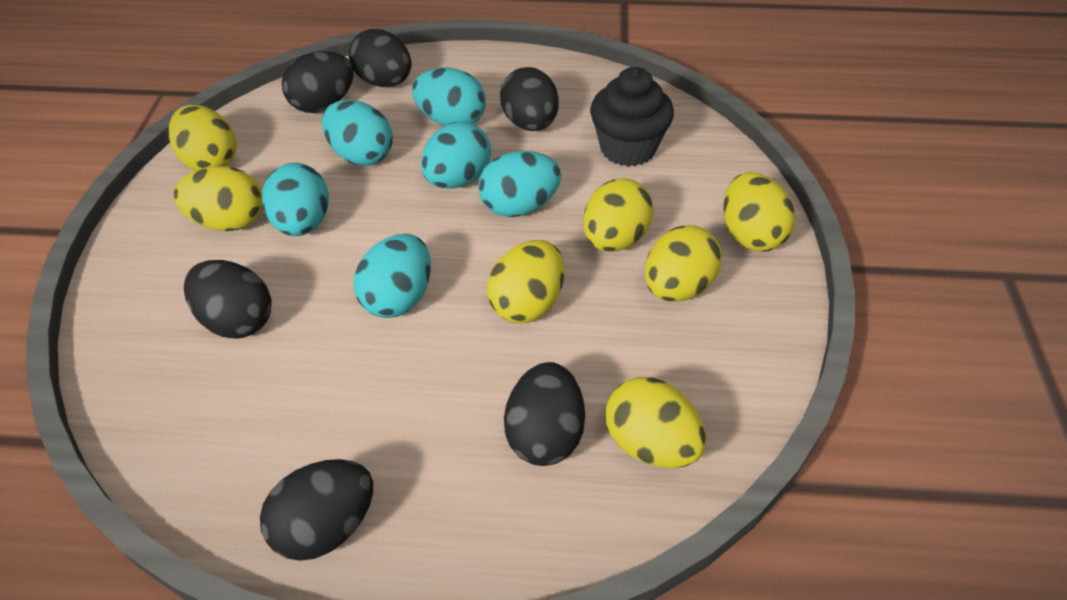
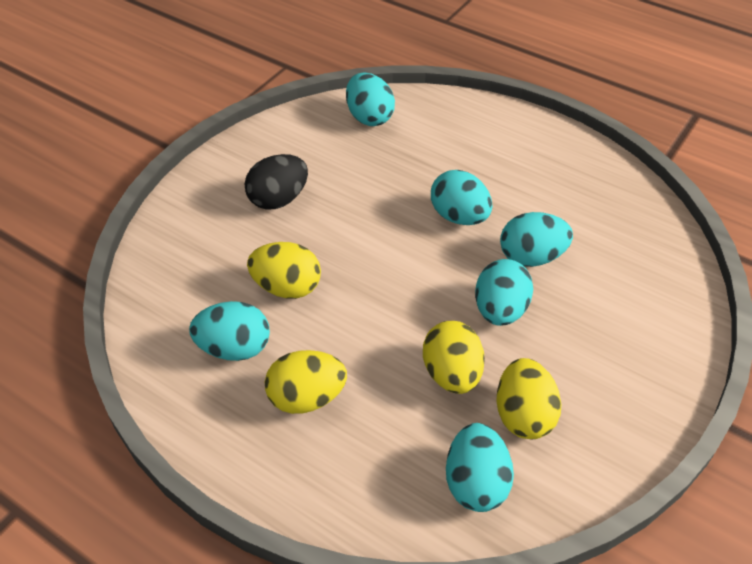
black cupcake: 1 -> 0
black egg: 6 -> 1
yellow egg: 7 -> 4

